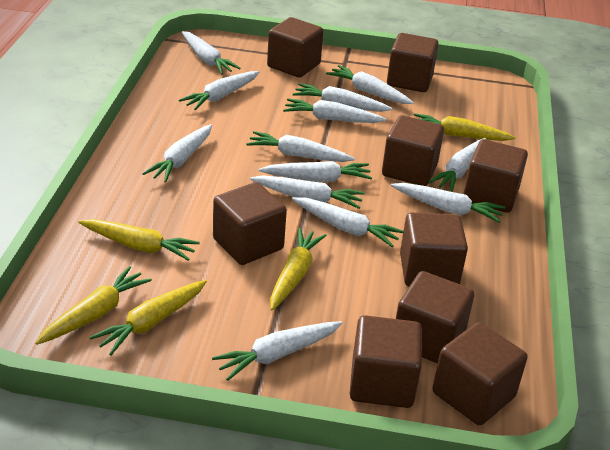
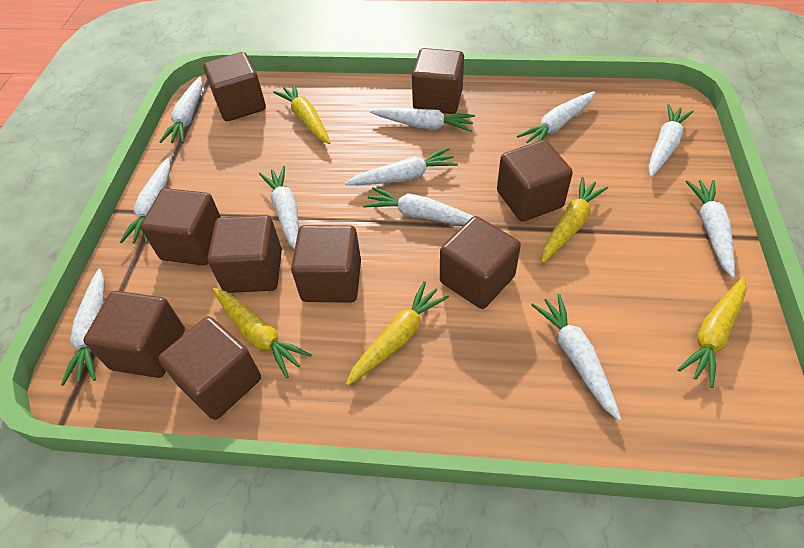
white carrot: 13 -> 11

